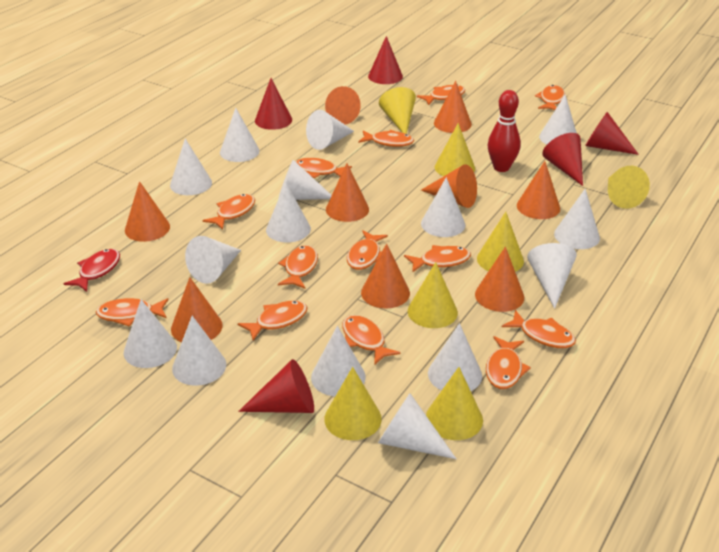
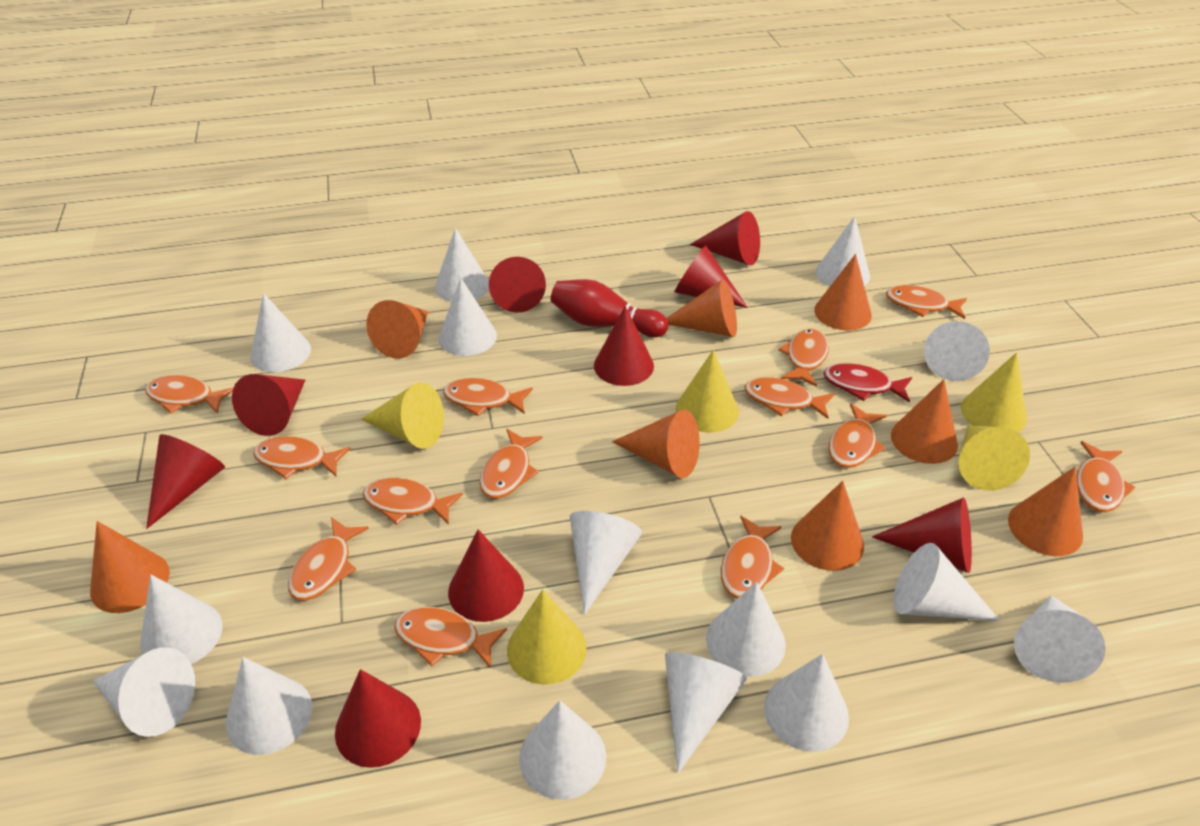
orange cone: 9 -> 8
red cone: 5 -> 9
yellow cone: 7 -> 5

